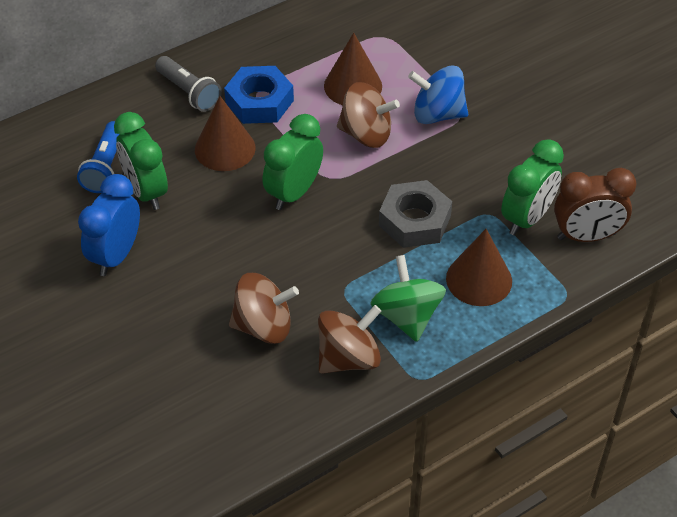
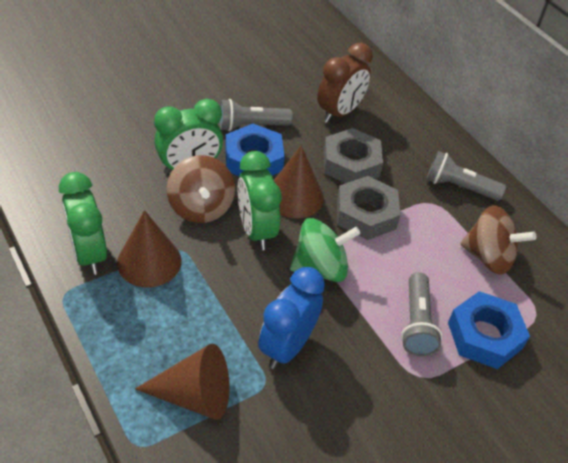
blue flashlight: 1 -> 0
blue nut: 1 -> 2
blue spinning top: 1 -> 0
brown spinning top: 3 -> 2
grey flashlight: 1 -> 3
grey nut: 1 -> 2

